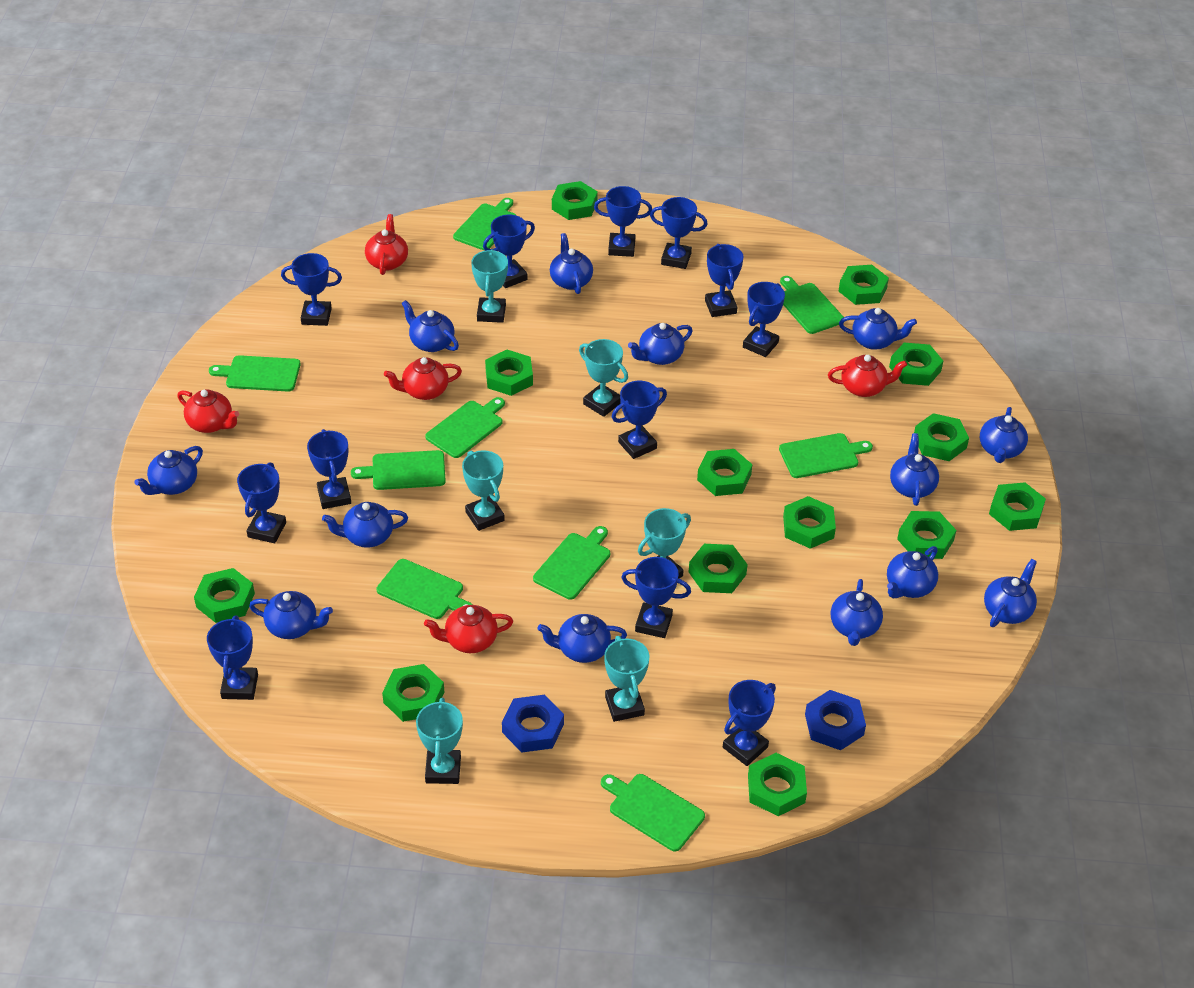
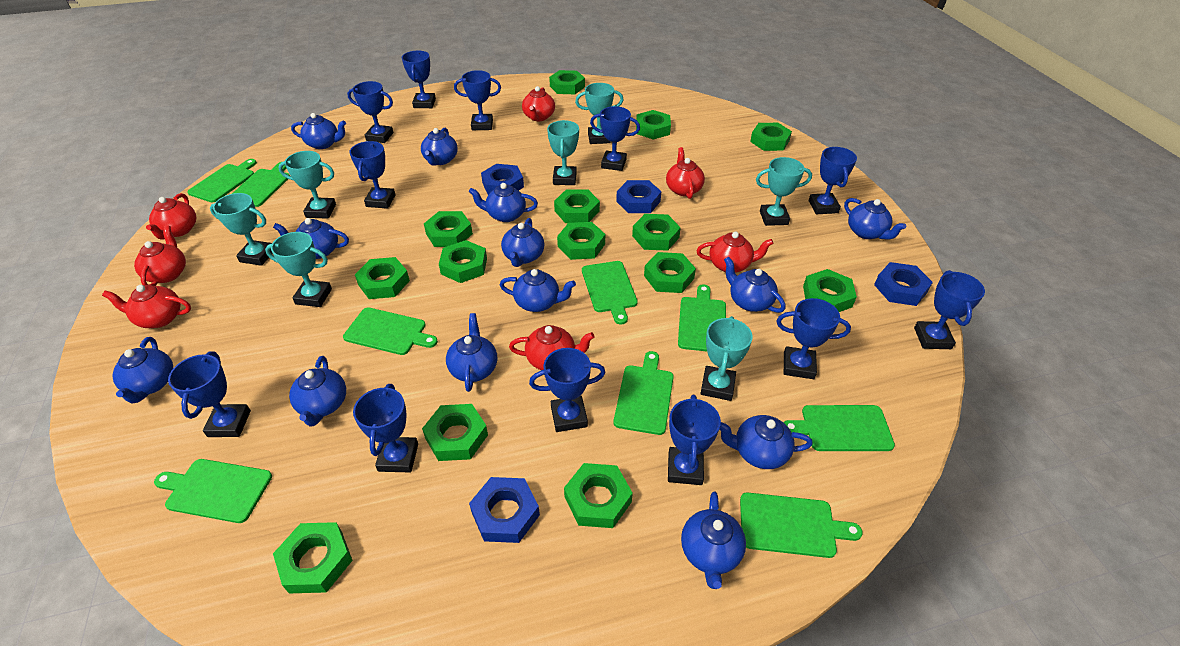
blue nut: 2 -> 4
green nut: 13 -> 14
red teapot: 5 -> 7
turquoise trophy: 6 -> 7

